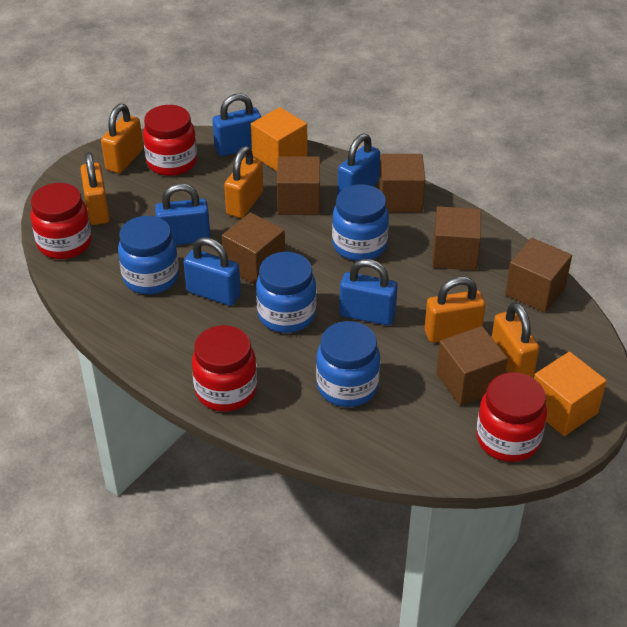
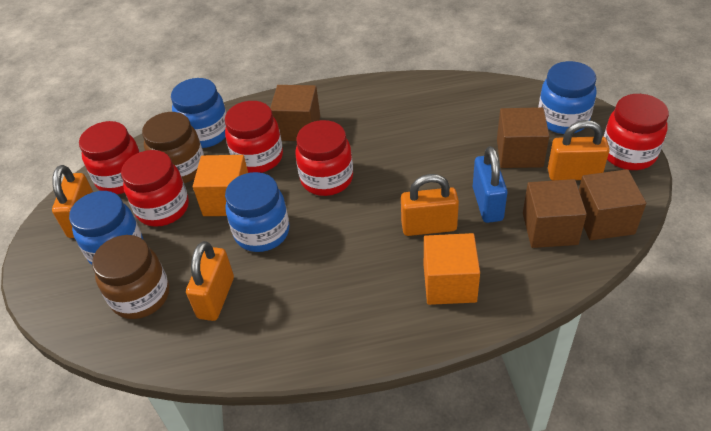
blue padlock: 5 -> 1
brown cube: 6 -> 4
brown jar: 0 -> 2
orange padlock: 5 -> 4
red jar: 4 -> 5

